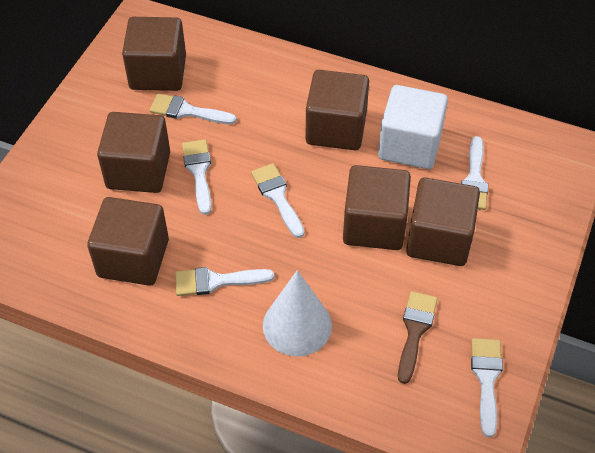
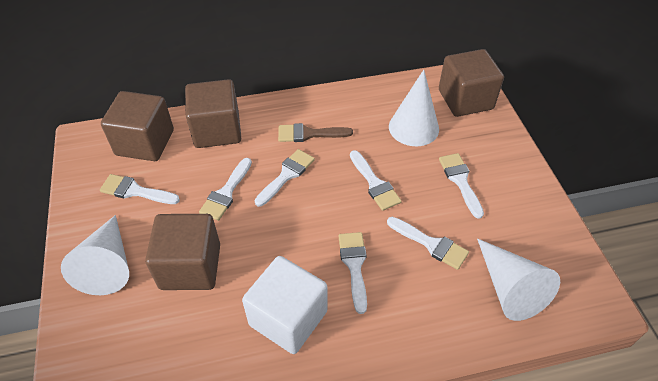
brown cube: 6 -> 4
white brush: 6 -> 7
white cone: 1 -> 3

